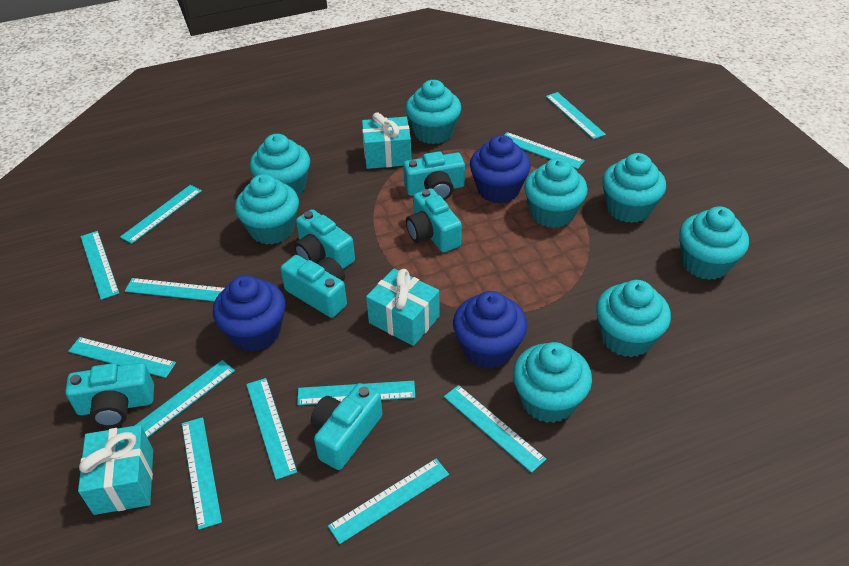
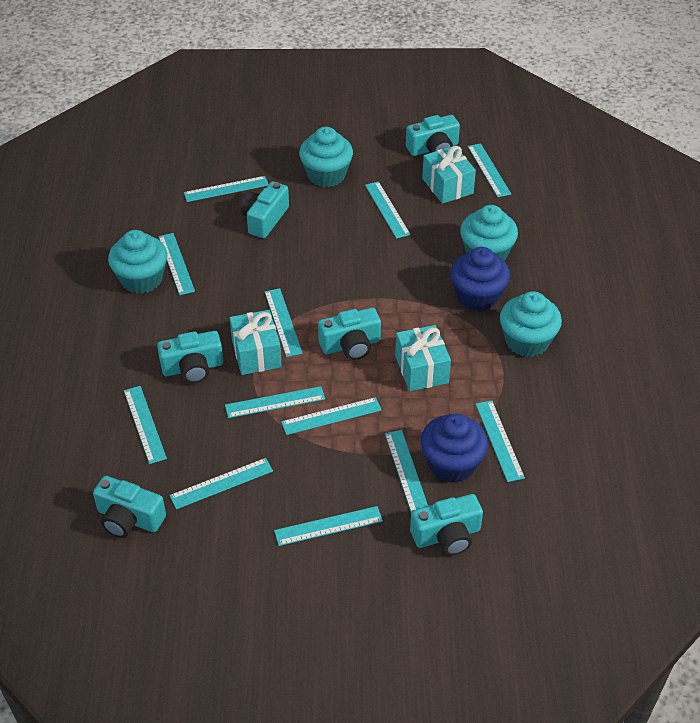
blue cupcake: 3 -> 2
turquoise cupcake: 8 -> 4

